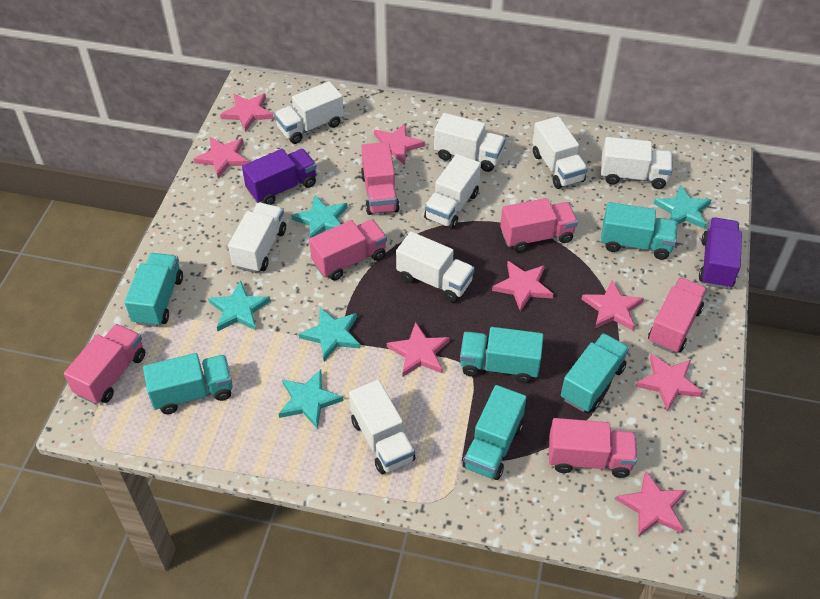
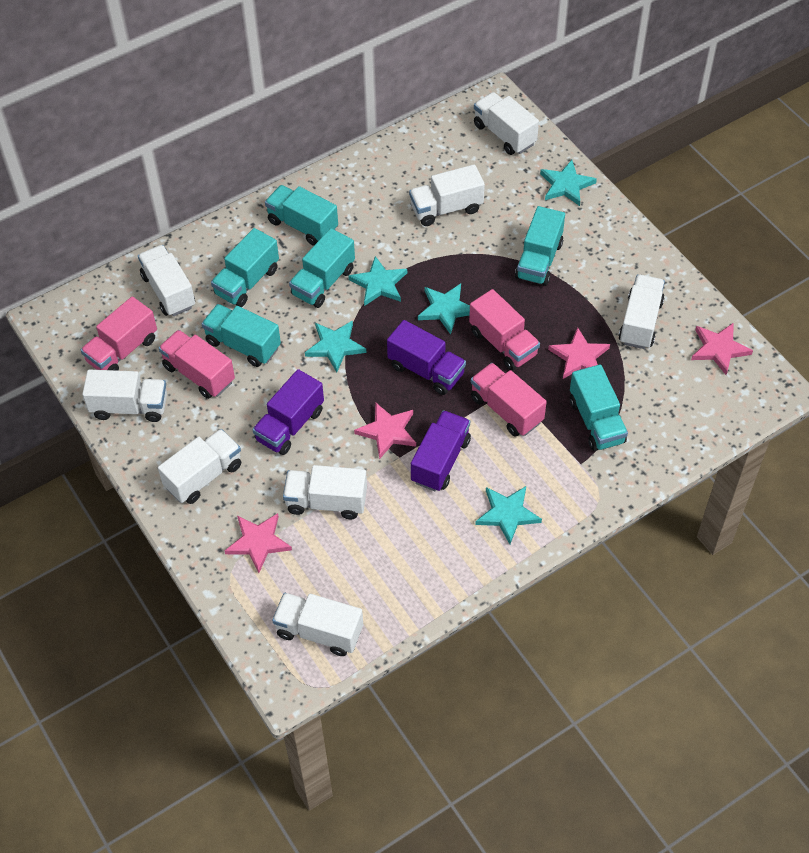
pink star: 8 -> 4
pink truck: 6 -> 4
purple truck: 2 -> 3

